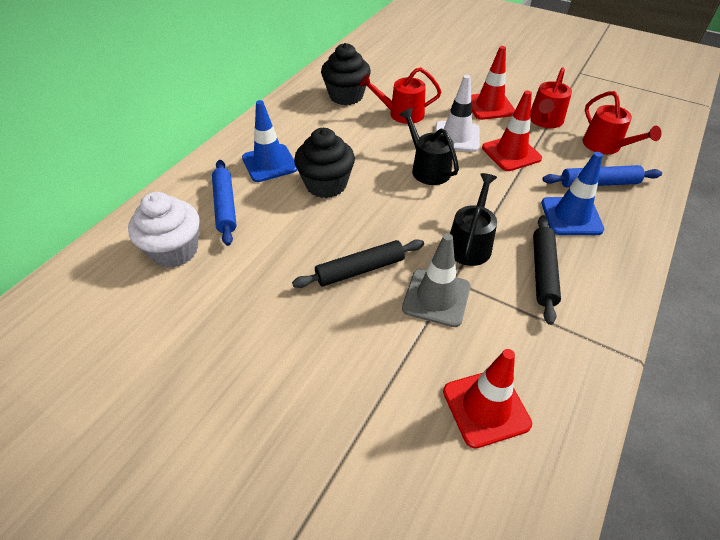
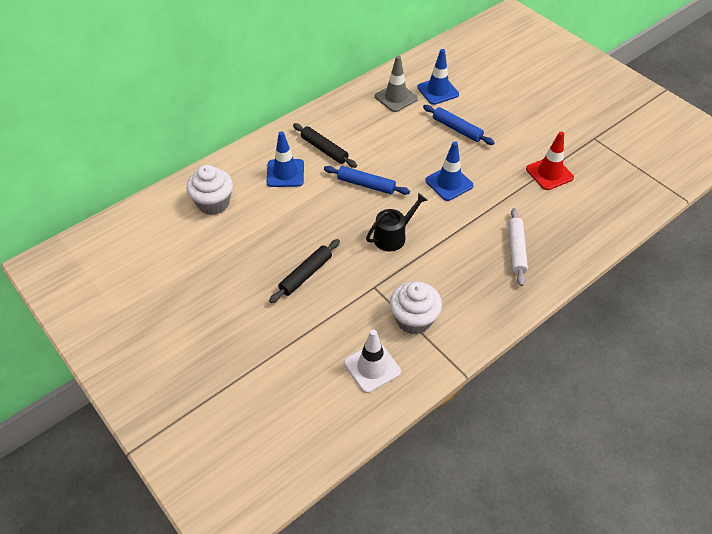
black cupcake: 2 -> 0
black watering can: 2 -> 1
blue traffic cone: 2 -> 3
red traffic cone: 3 -> 1
red watering can: 3 -> 0
white cupcake: 1 -> 2
white rolling pin: 0 -> 1

